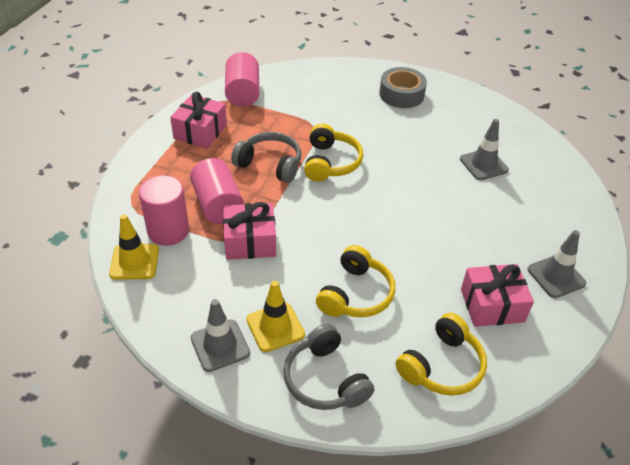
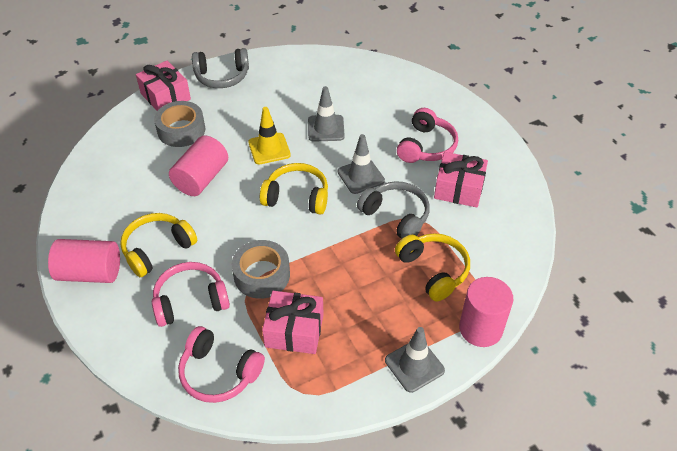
grey tape: 1 -> 2
pink headphones: 0 -> 3
yellow traffic cone: 2 -> 1

